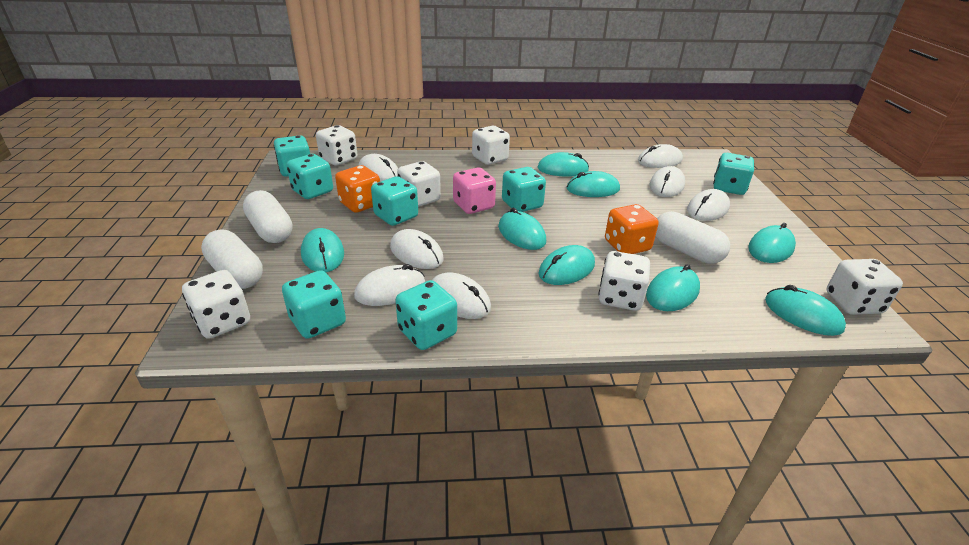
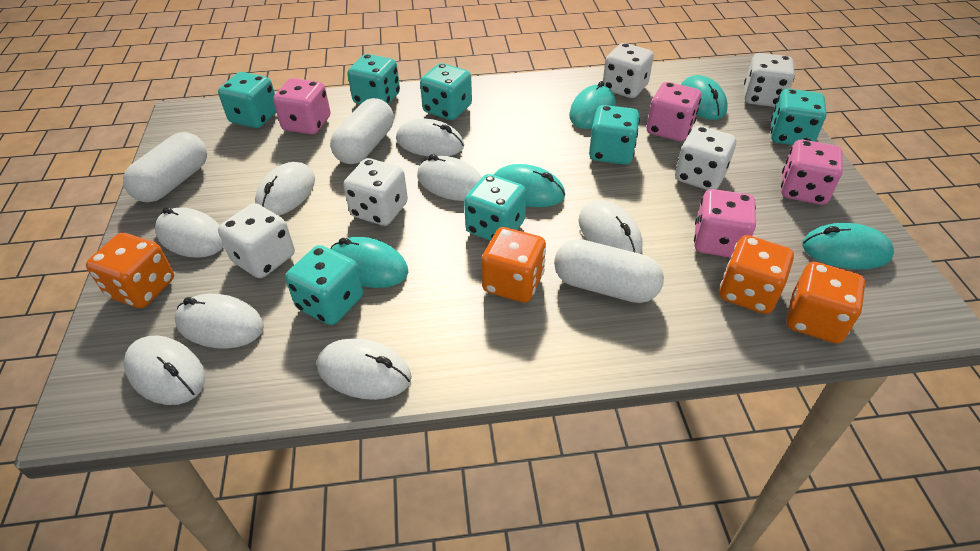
orange dice: 2 -> 4
pink dice: 1 -> 4
turquoise mouse: 8 -> 5
white dice: 6 -> 5
white mouse: 7 -> 8

